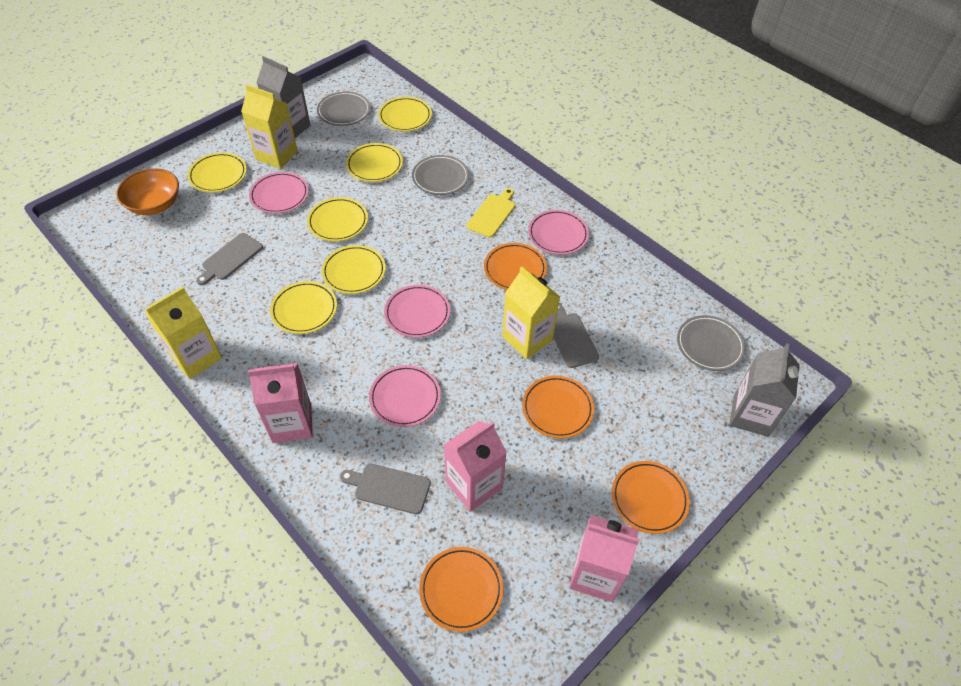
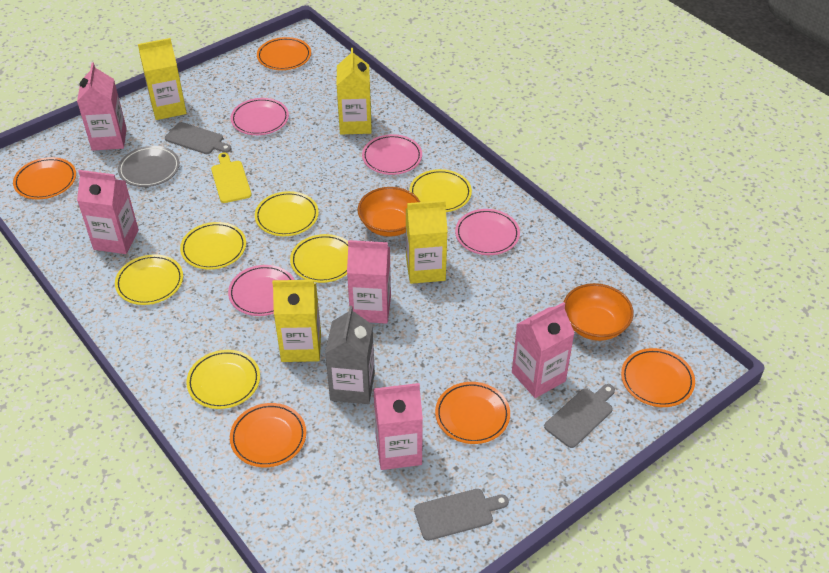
grey carton: 2 -> 1
grey plate: 3 -> 1
orange bowl: 1 -> 2
orange plate: 4 -> 5
pink carton: 3 -> 5
yellow carton: 3 -> 4

